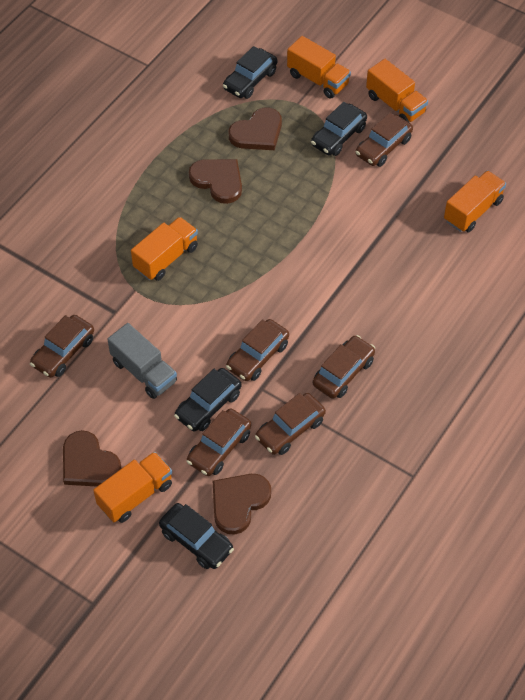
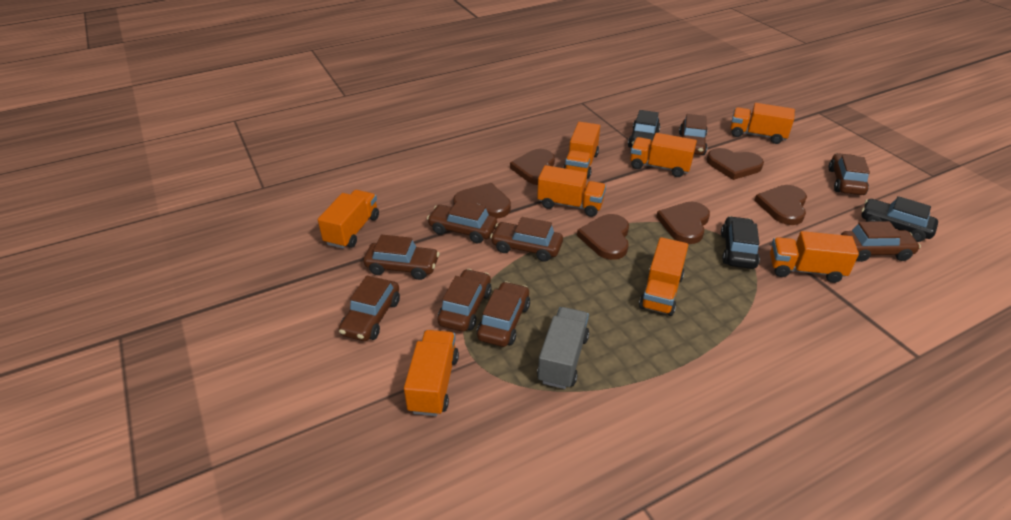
black car: 4 -> 3
brown car: 6 -> 9
brown heart: 4 -> 6
orange truck: 5 -> 8

